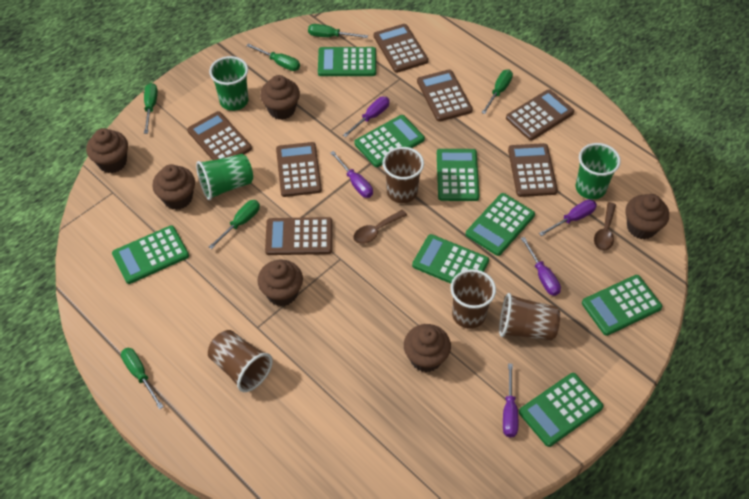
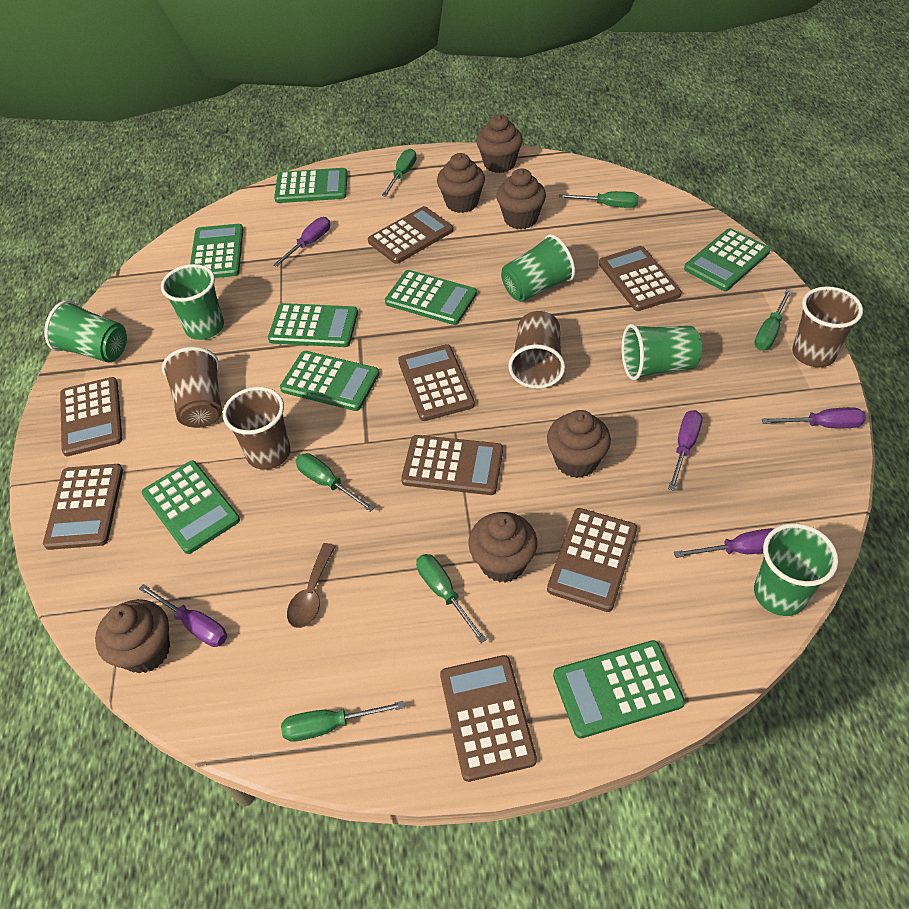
brown calculator: 7 -> 8
brown spoon: 2 -> 1
green cup: 3 -> 5

